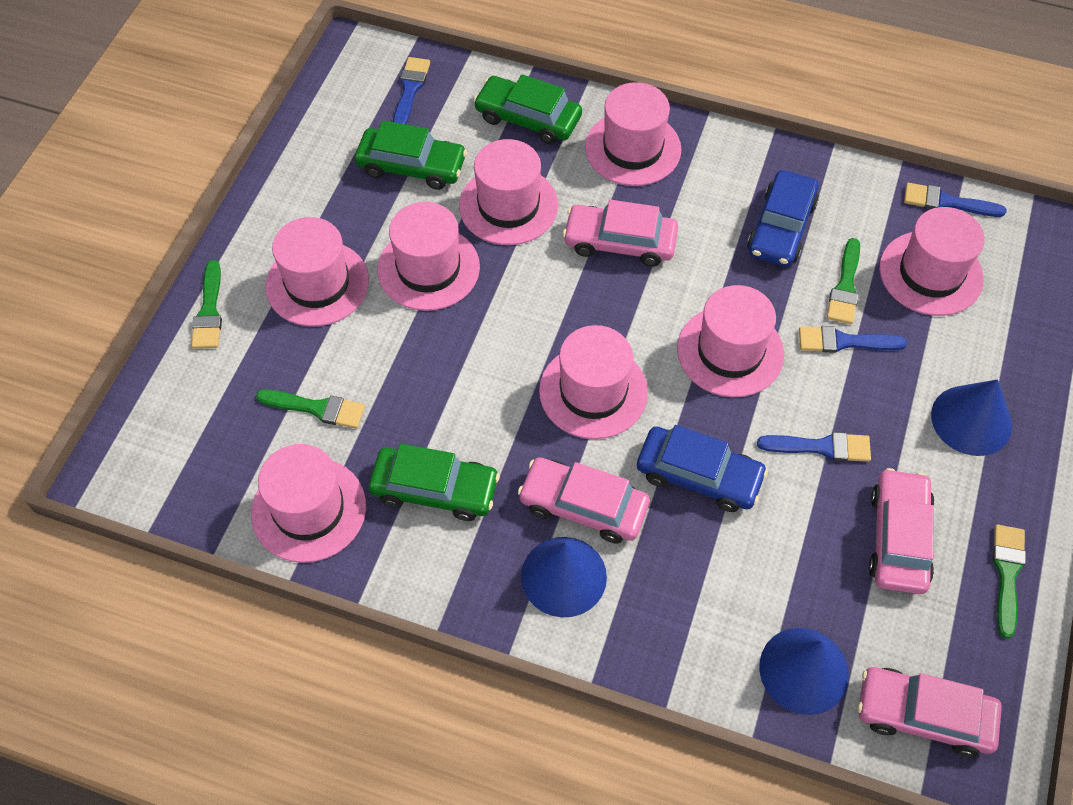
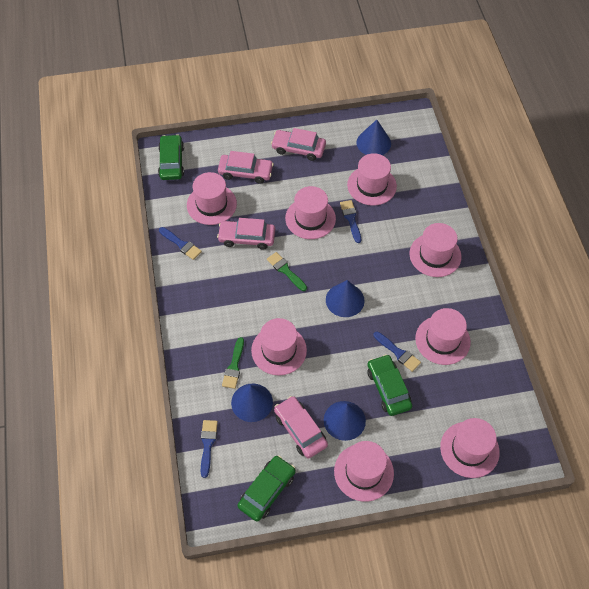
blue car: 2 -> 0
blue cone: 3 -> 4
green brush: 4 -> 2

